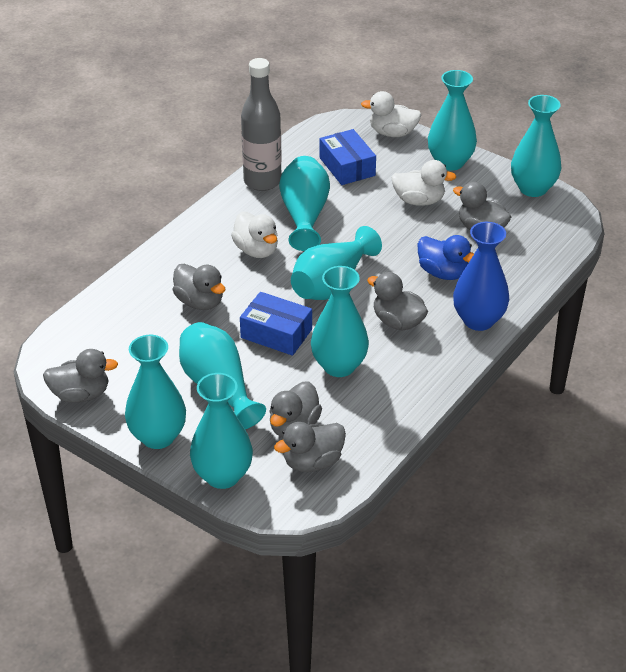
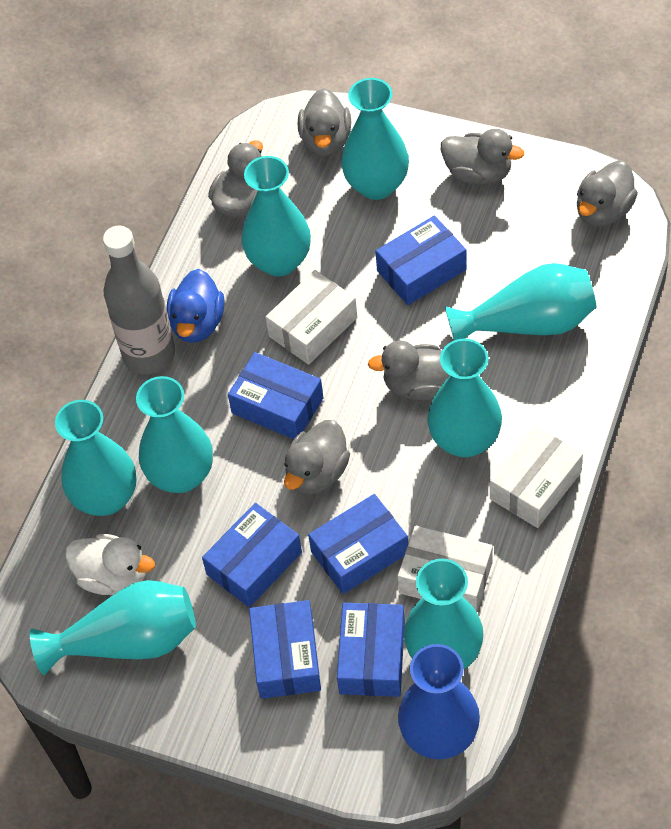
blue box: 2 -> 6
white box: 0 -> 3
white duck: 3 -> 1

